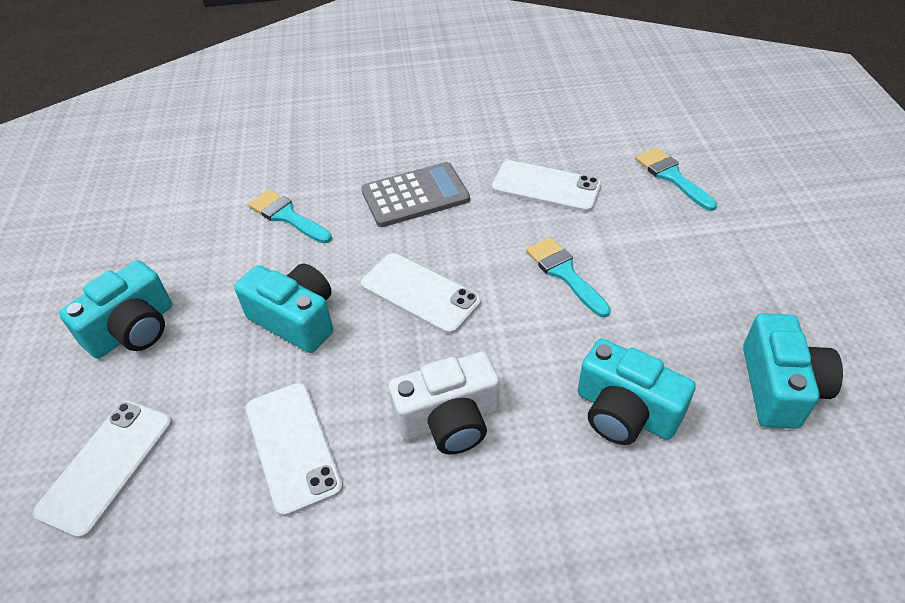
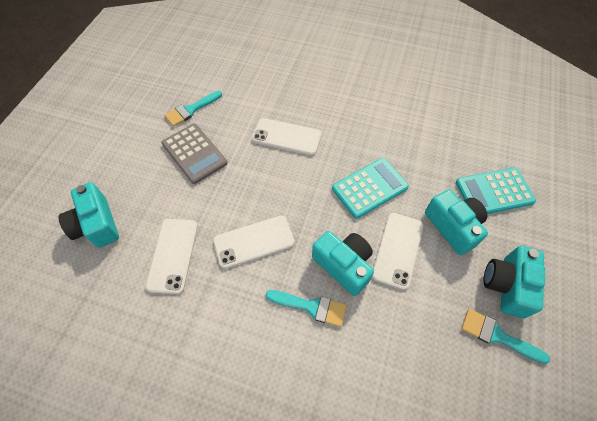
turquoise calculator: 0 -> 2
white camera: 1 -> 0

